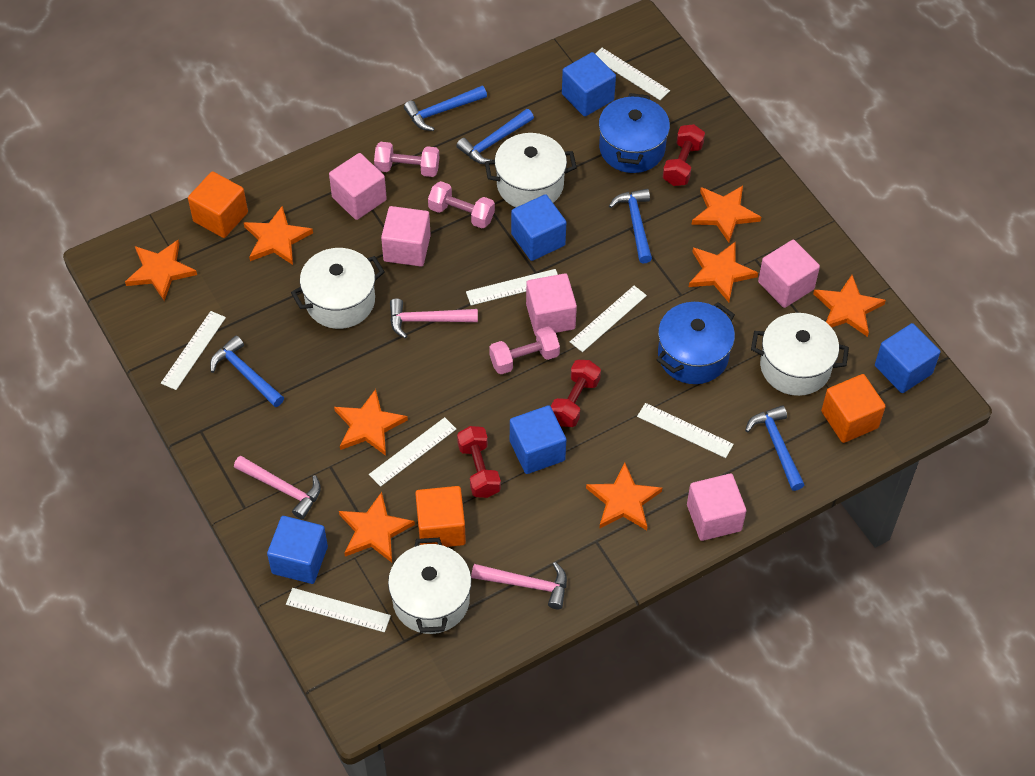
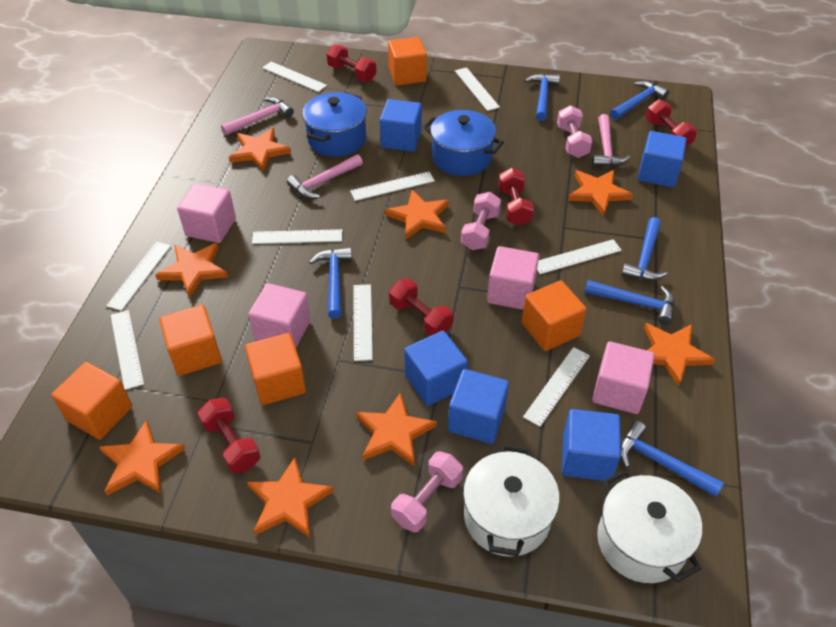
blue hammer: 5 -> 6
orange cube: 3 -> 5
pink cube: 5 -> 4
red dumbbell: 3 -> 5
white pot: 4 -> 2
white ruler: 7 -> 9

